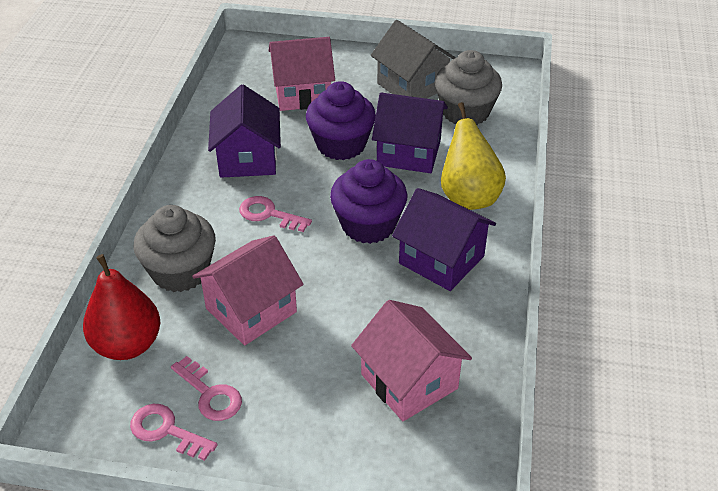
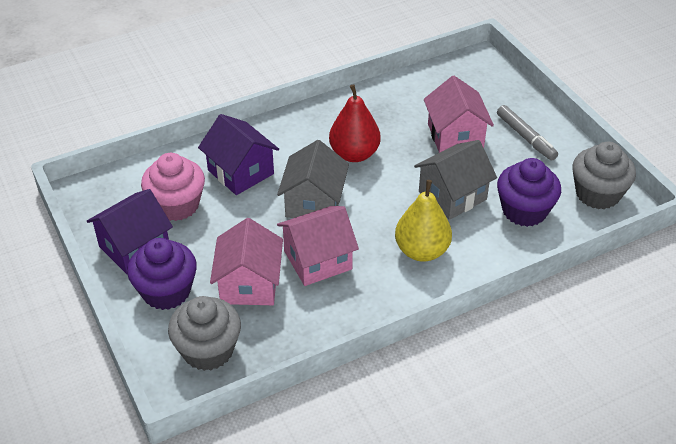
grey house: 1 -> 2
grey marker: 0 -> 1
pink cupcake: 0 -> 1
pink key: 3 -> 0
purple house: 3 -> 2

